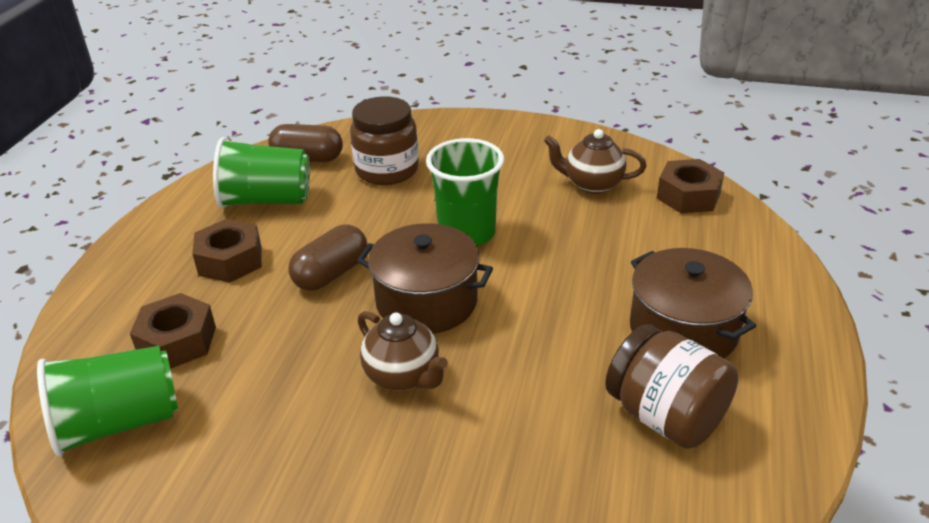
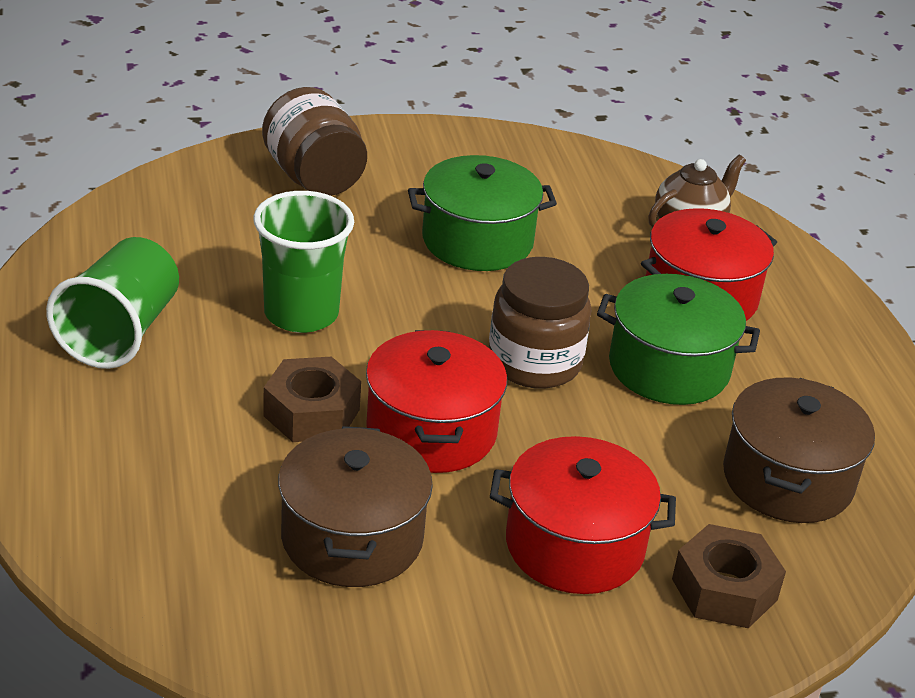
brown capsule: 2 -> 0
brown nut: 3 -> 2
brown teapot: 2 -> 1
green cup: 3 -> 2
green pot: 0 -> 2
red pot: 0 -> 3

